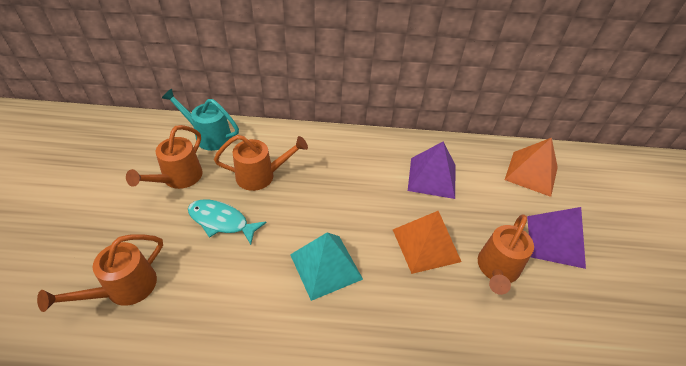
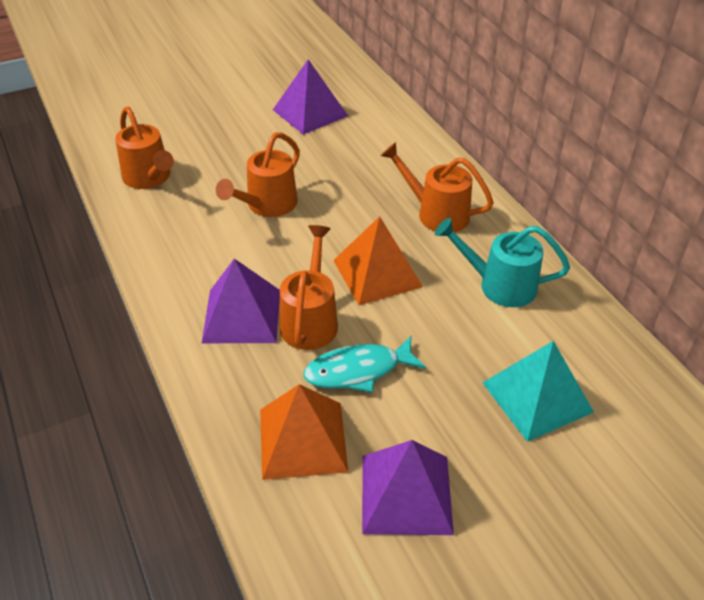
purple pyramid: 2 -> 3

